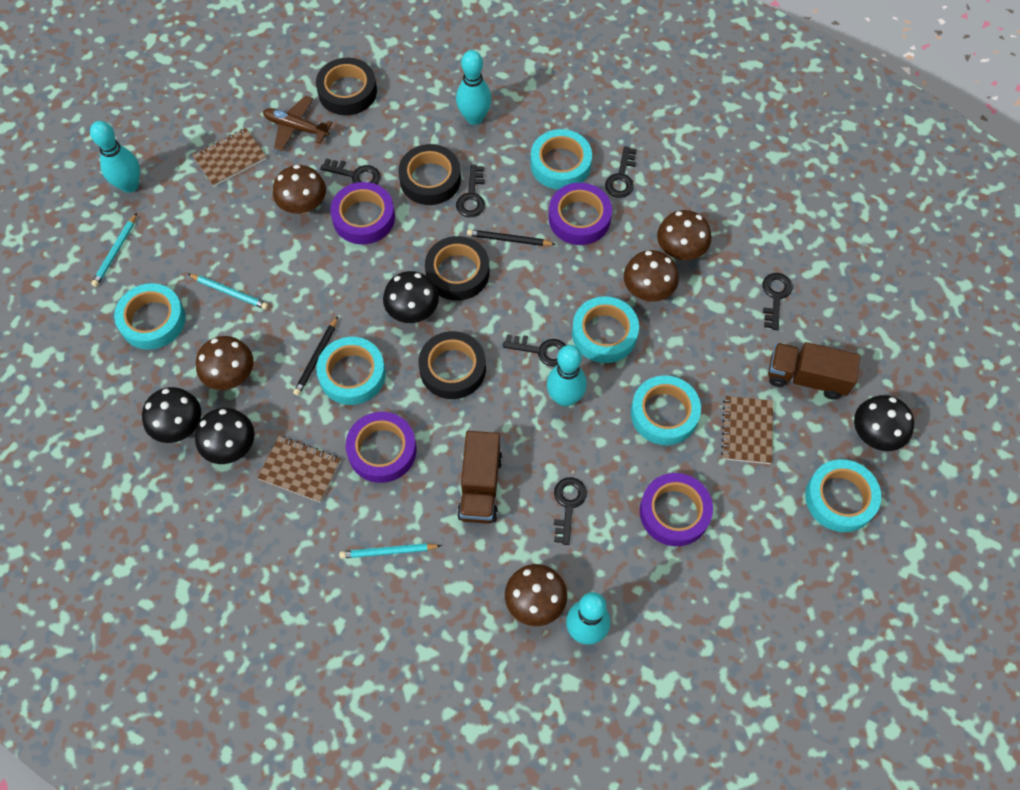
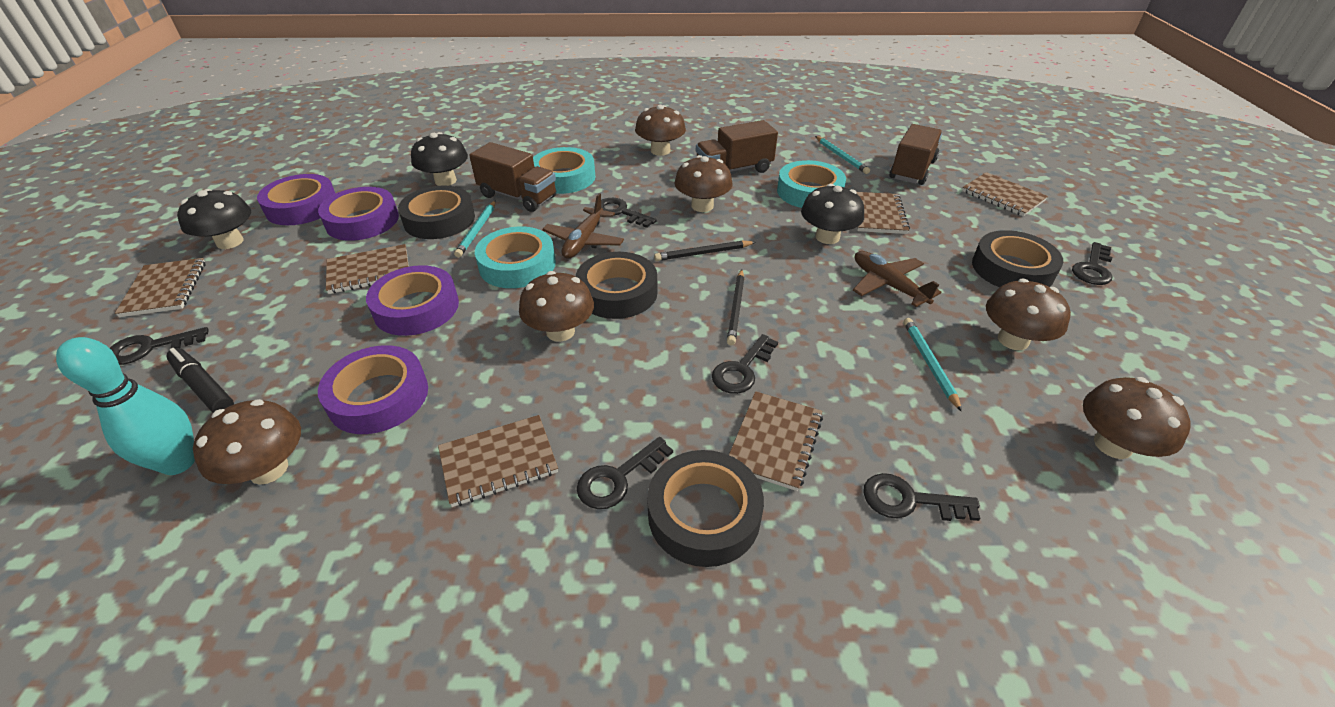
black marker: 0 -> 1
black mushroom: 4 -> 3
brown mushroom: 5 -> 6
brown notebook: 3 -> 6
brown plane: 1 -> 2
brown truck: 2 -> 3
turquoise bowling pin: 4 -> 1
turquoise tape: 6 -> 3

